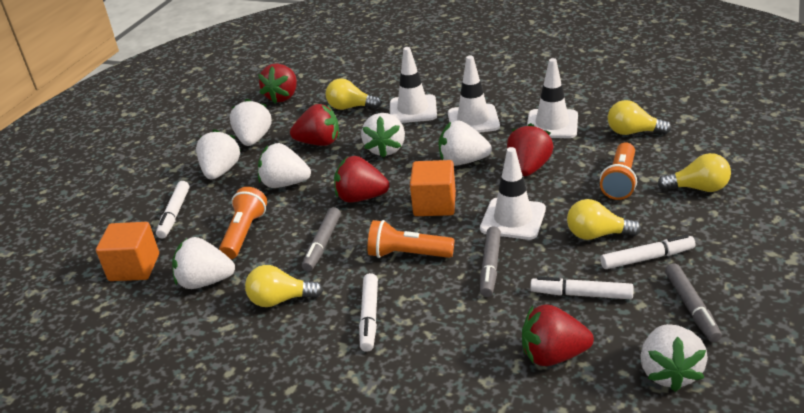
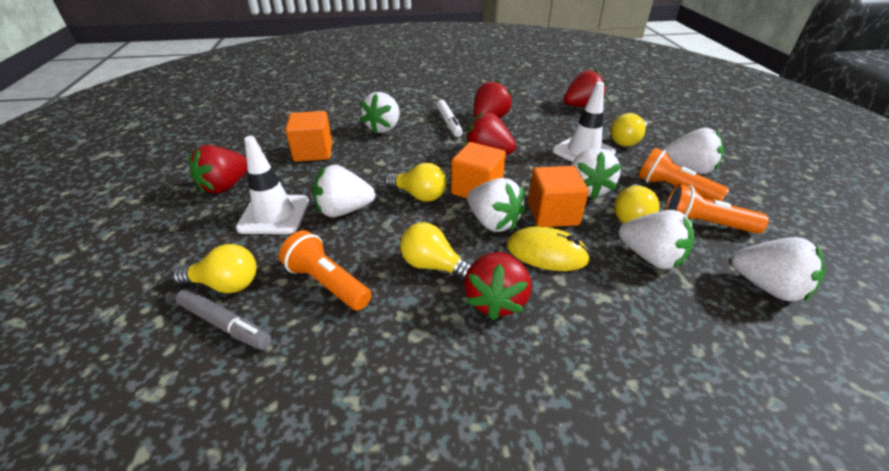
grey marker: 3 -> 1
orange cube: 2 -> 3
white marker: 4 -> 1
white traffic cone: 4 -> 2
yellow mouse: 0 -> 1

